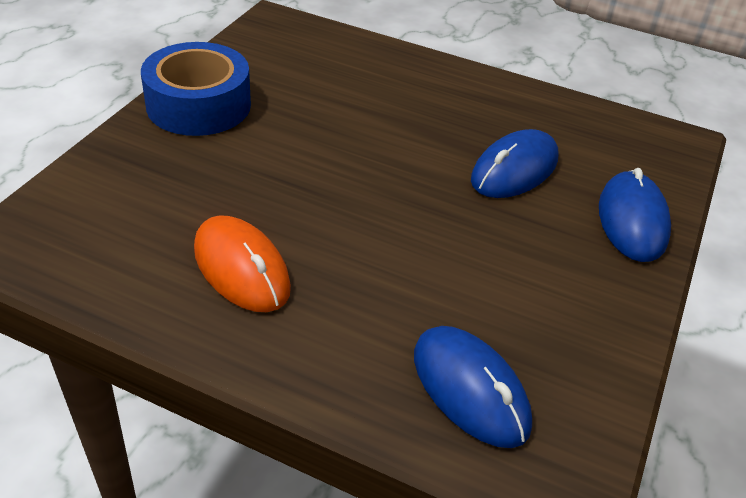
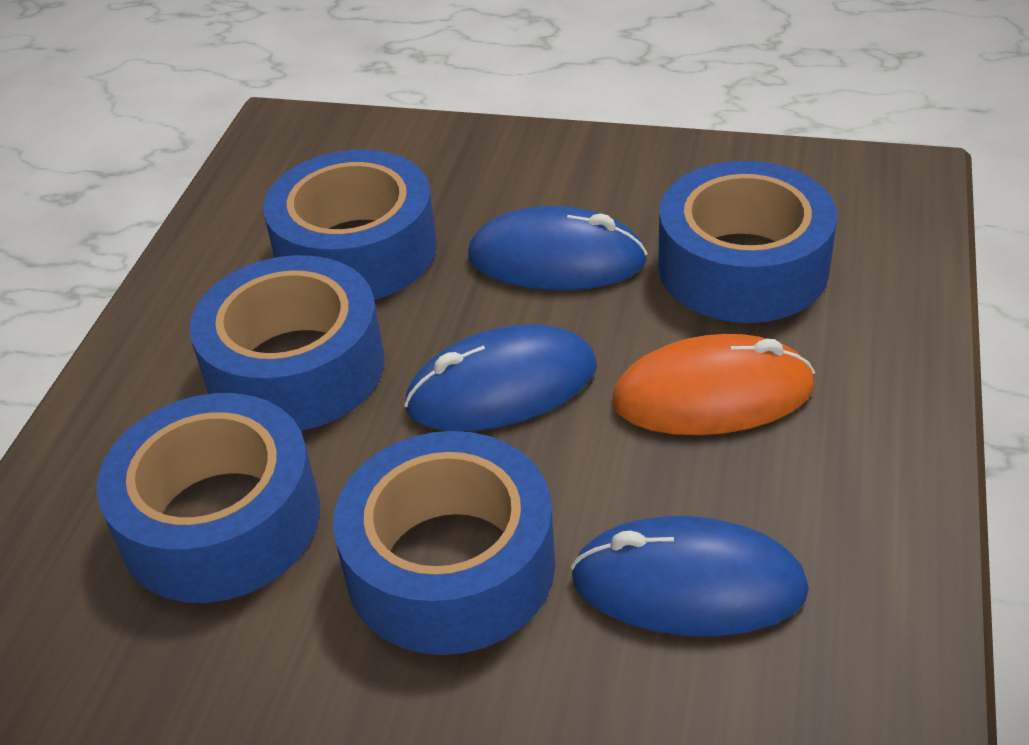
blue tape: 1 -> 5

